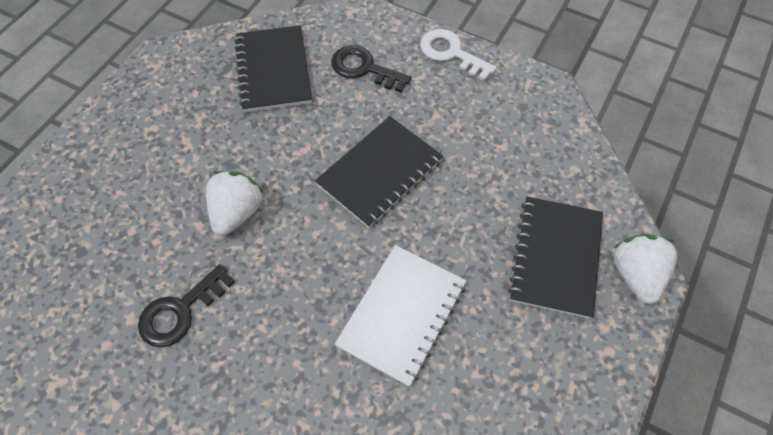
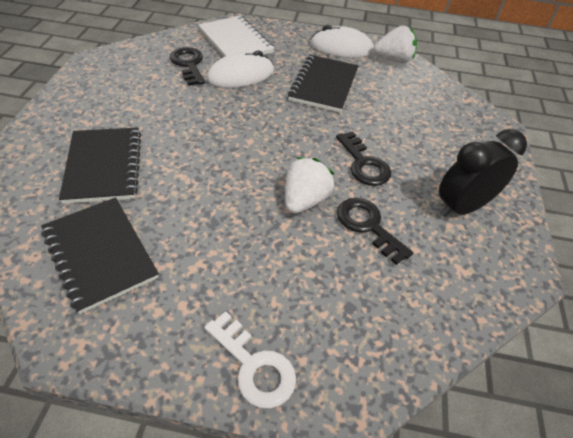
black clock: 0 -> 1
black key: 2 -> 3
white mouse: 0 -> 2

